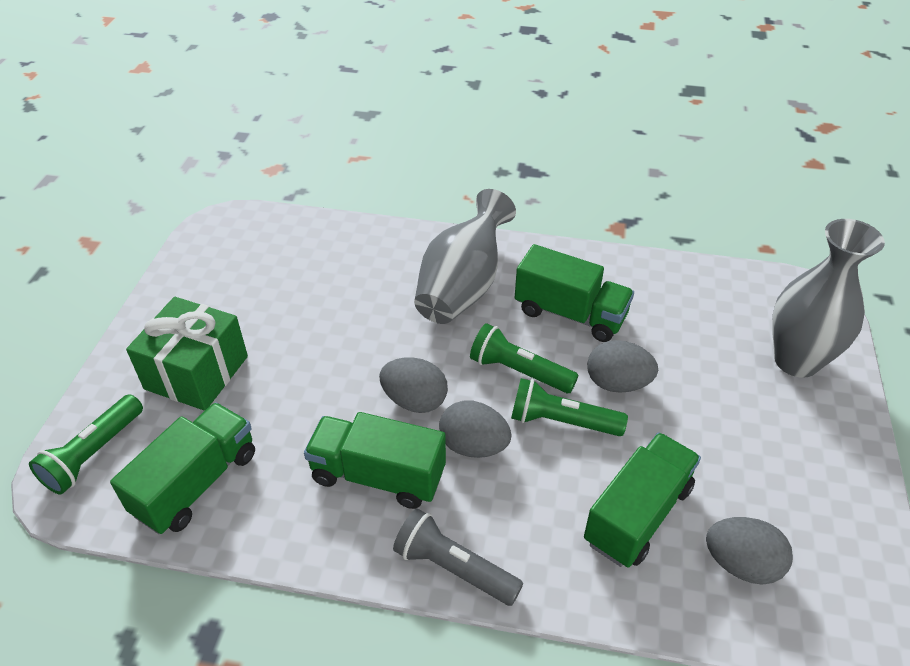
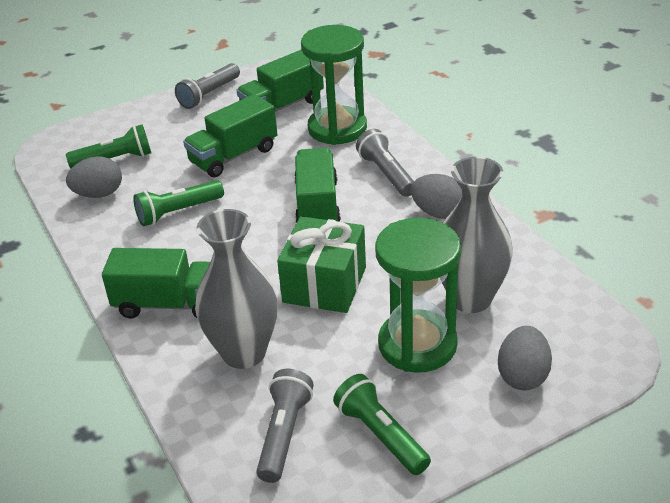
green hourglass: 0 -> 2
grey egg: 4 -> 3
grey flashlight: 1 -> 3

